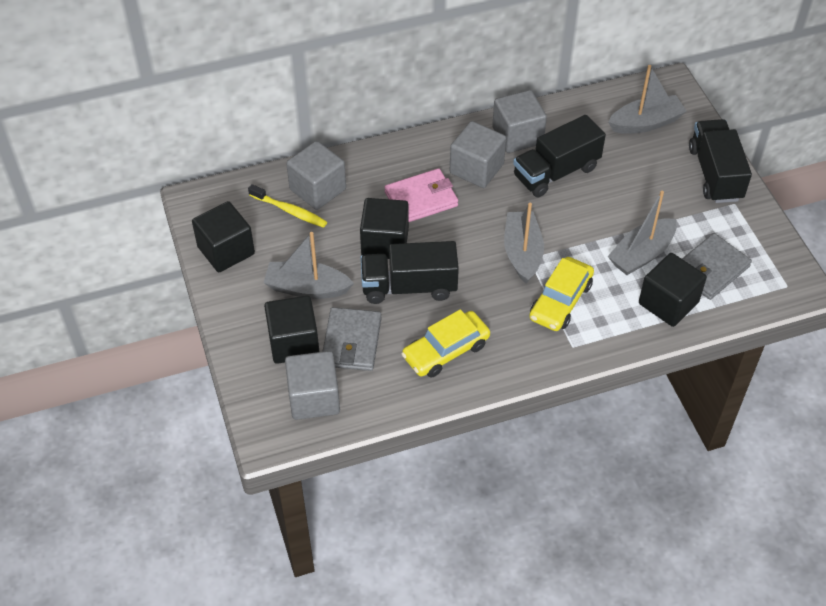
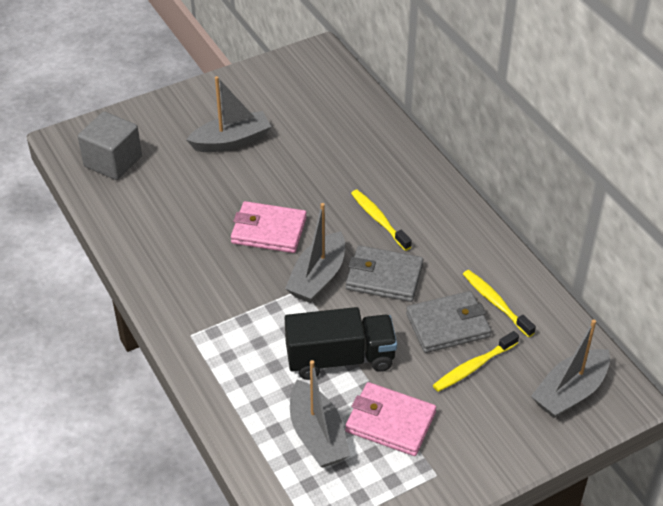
black cube: 4 -> 0
black truck: 3 -> 1
grey cube: 4 -> 1
pink wallet: 1 -> 2
yellow car: 2 -> 0
yellow toothbrush: 1 -> 3

